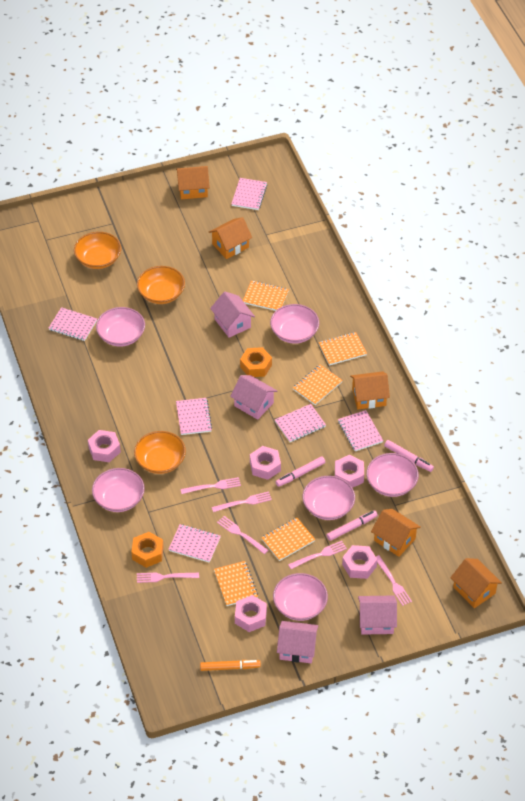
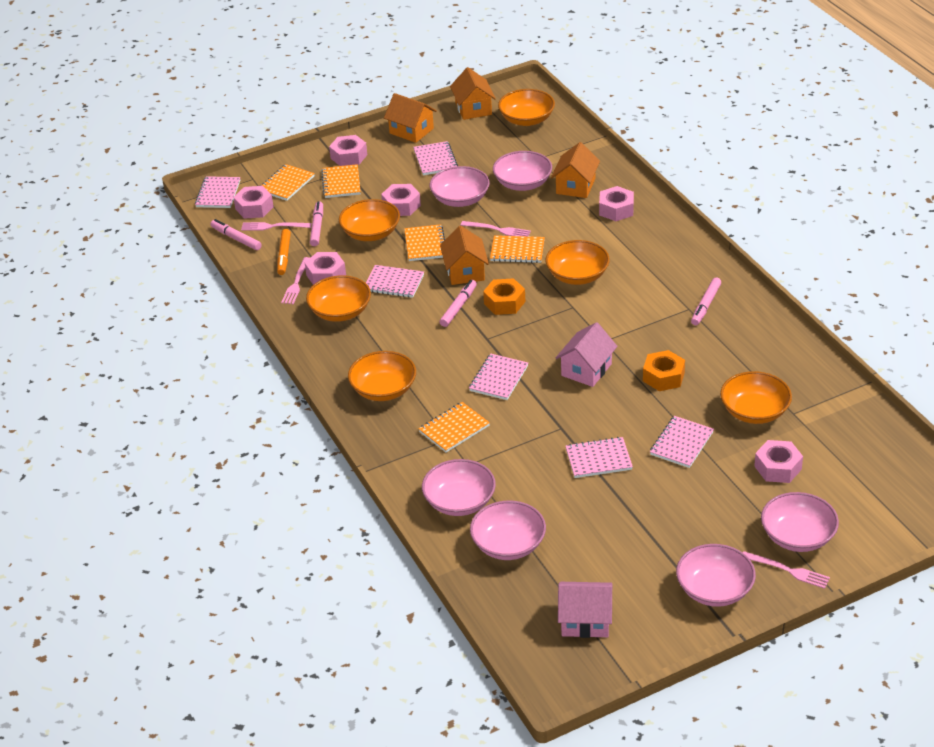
orange bowl: 3 -> 6
orange house: 5 -> 4
pink fork: 6 -> 4
pink house: 4 -> 2
pink marker: 3 -> 4
pink nut: 5 -> 6

